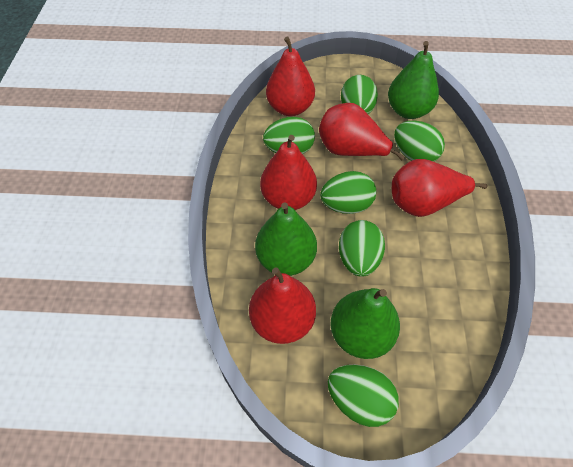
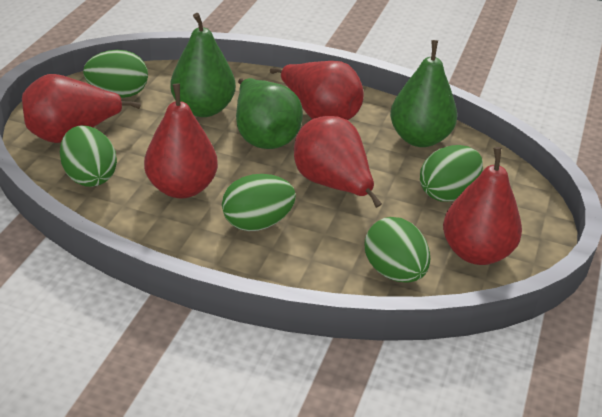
green egg: 6 -> 5

